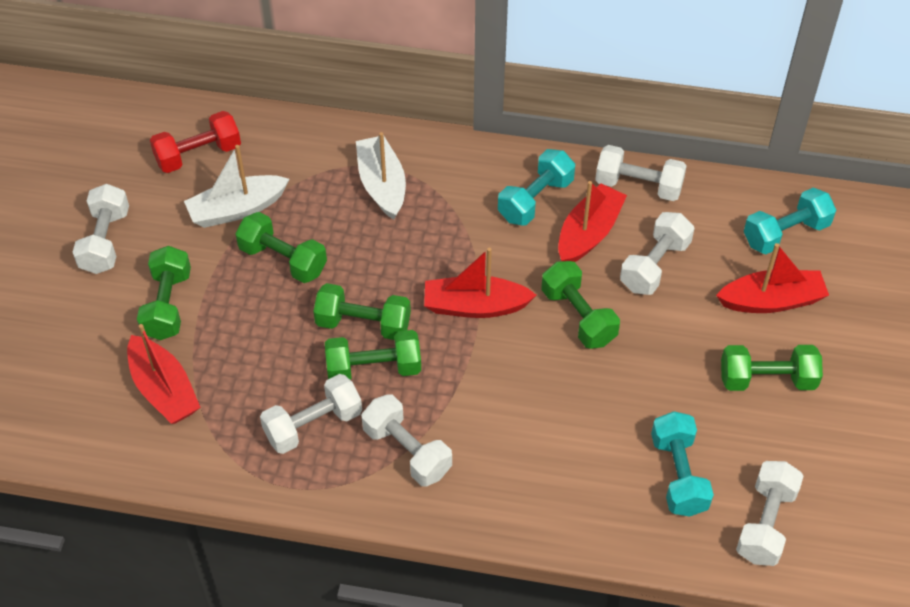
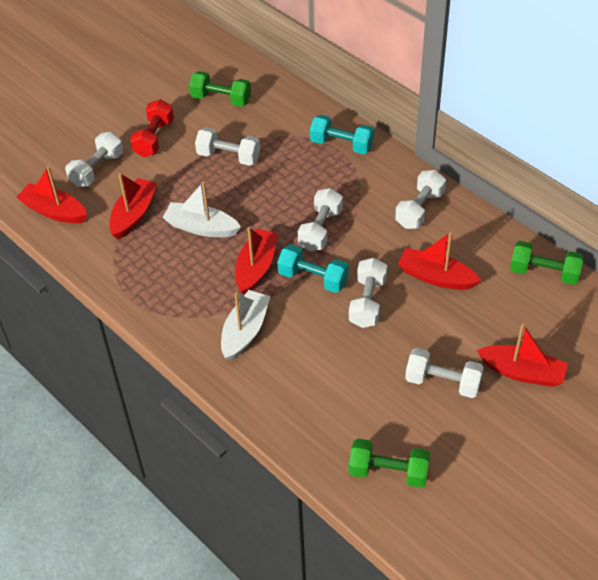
green dumbbell: 6 -> 3
red boat: 4 -> 5
turquoise dumbbell: 3 -> 2

